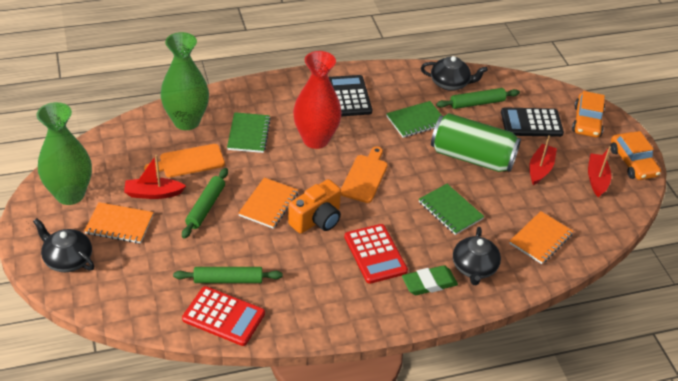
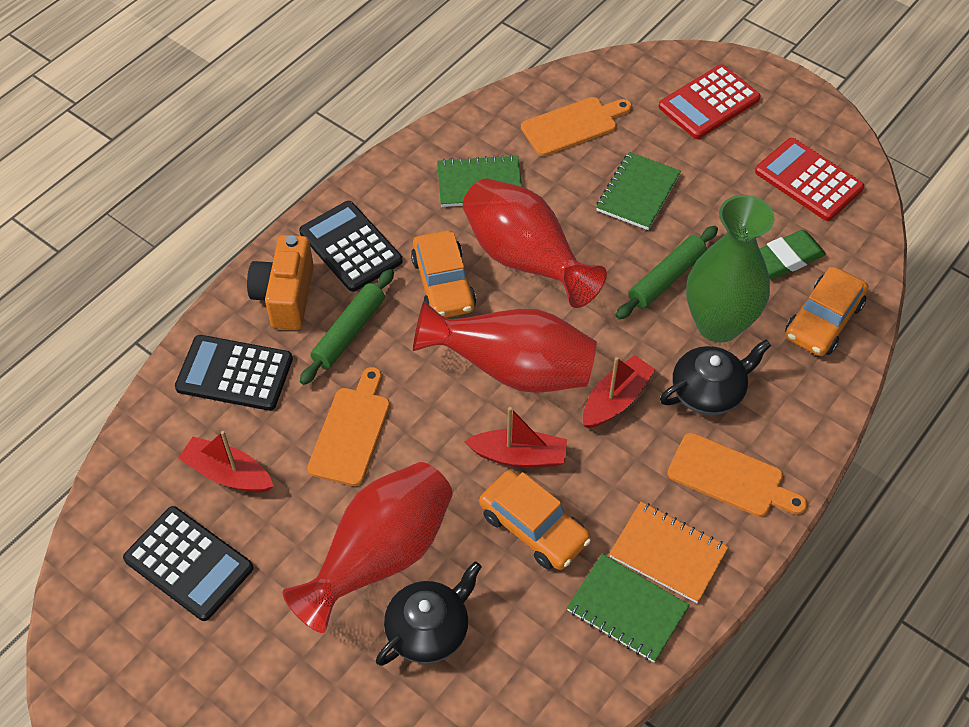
black calculator: 2 -> 3
black teapot: 3 -> 2
green can: 1 -> 0
green rolling pin: 3 -> 2
green vase: 2 -> 1
orange car: 2 -> 3
orange cutting board: 2 -> 3
orange notebook: 3 -> 1
red vase: 1 -> 3

